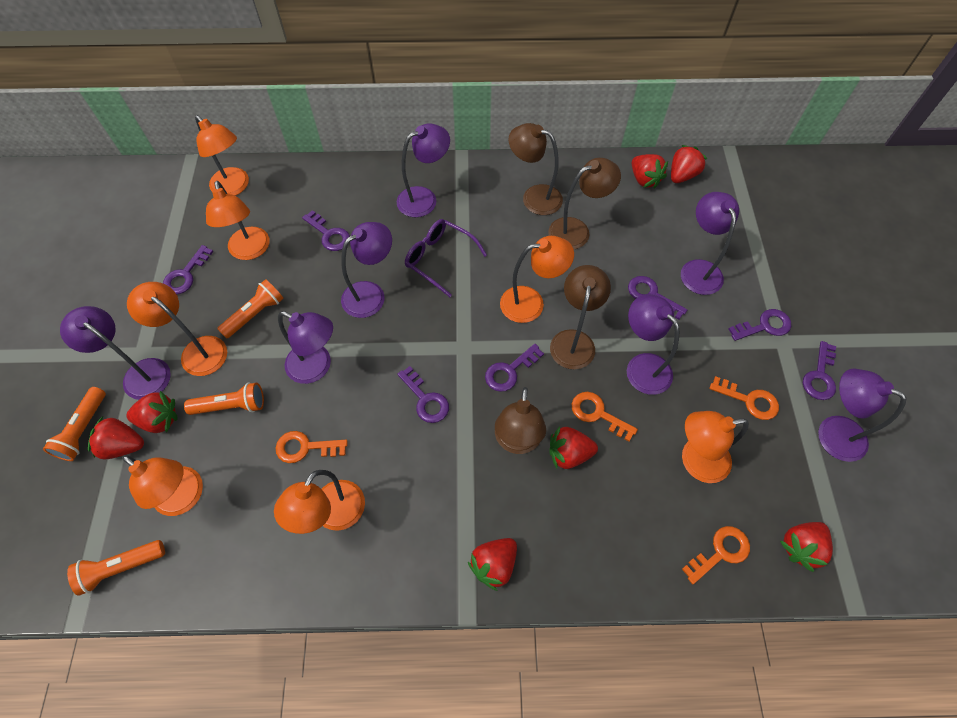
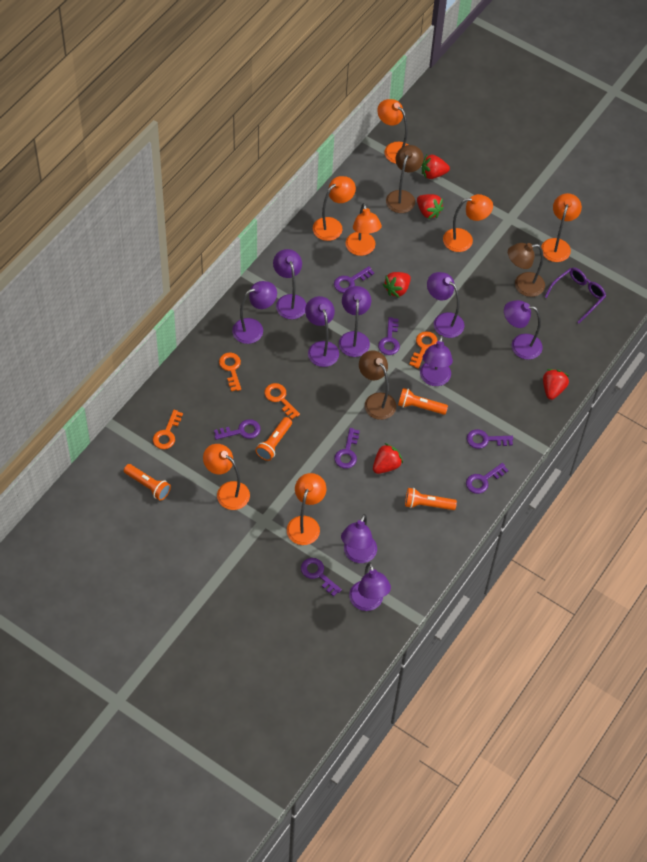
brown lamp: 4 -> 3
purple lamp: 7 -> 9
red strawberry: 7 -> 5

